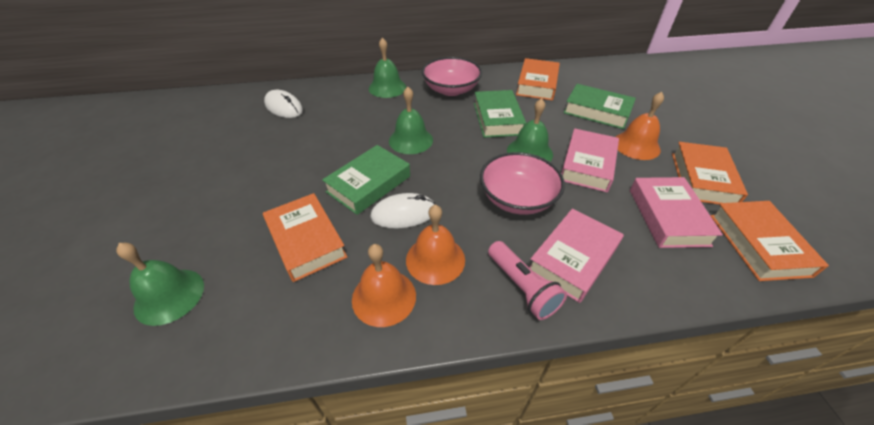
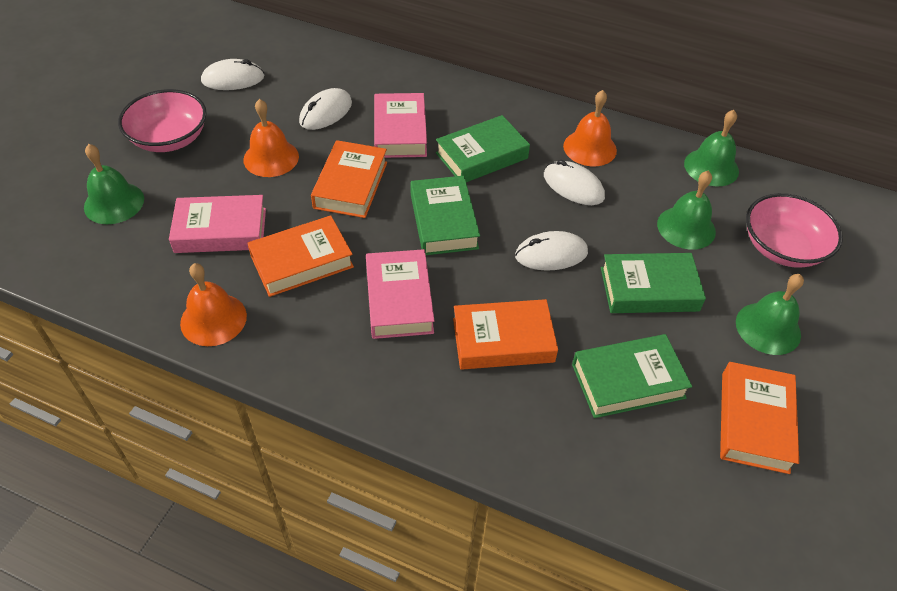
green book: 3 -> 4
pink flashlight: 1 -> 0
white mouse: 2 -> 4

